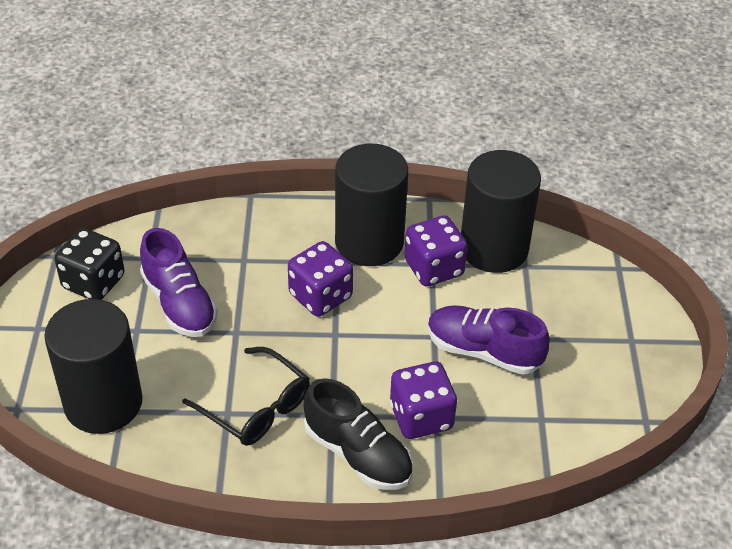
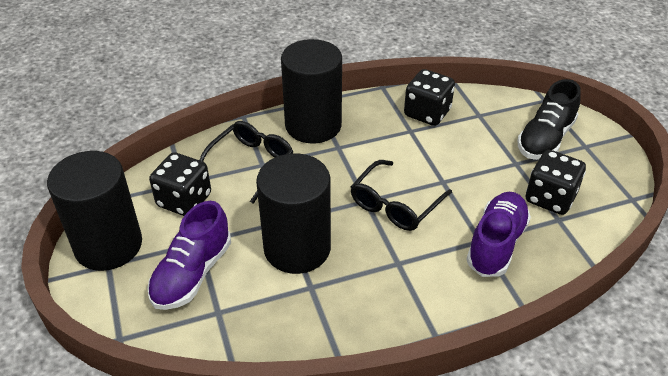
black dice: 1 -> 3
black glasses: 1 -> 2
purple dice: 3 -> 0

